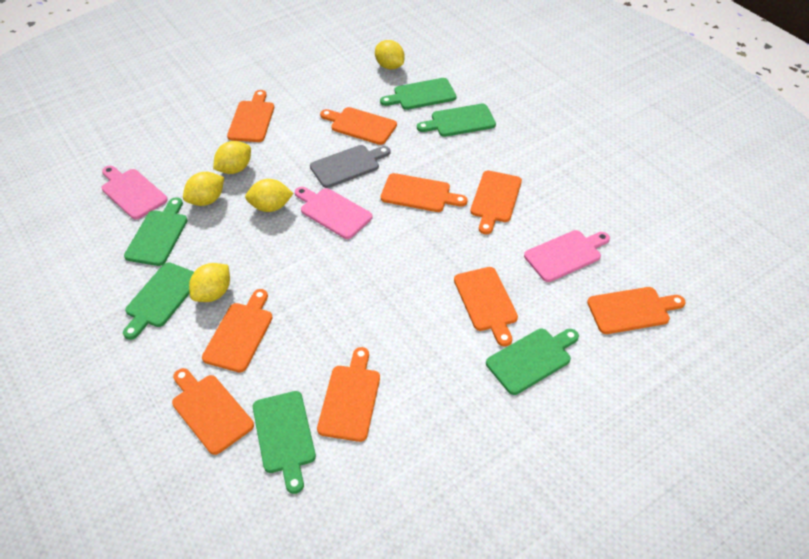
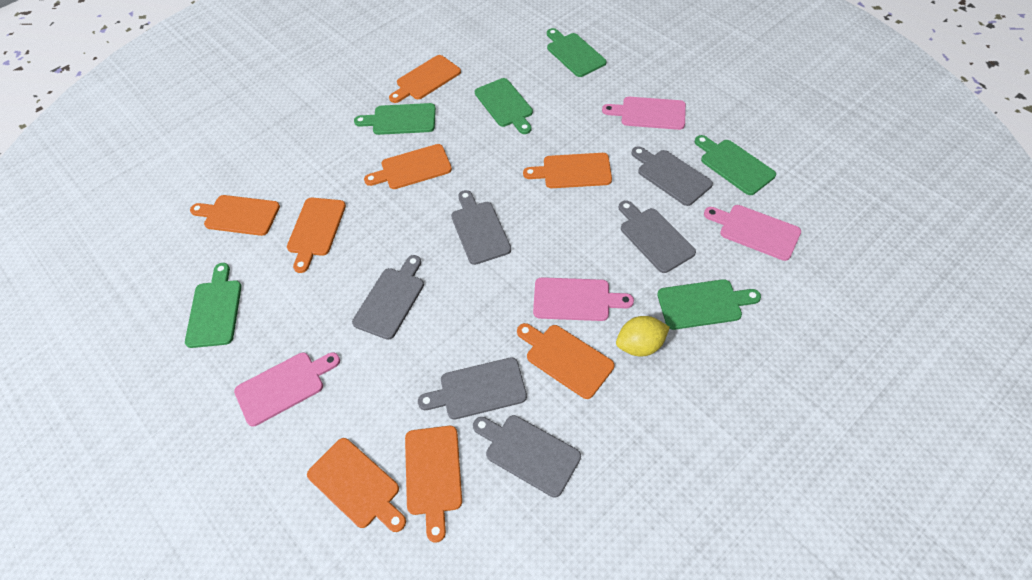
grey cutting board: 1 -> 6
orange cutting board: 9 -> 8
pink cutting board: 3 -> 4
yellow lemon: 5 -> 1

